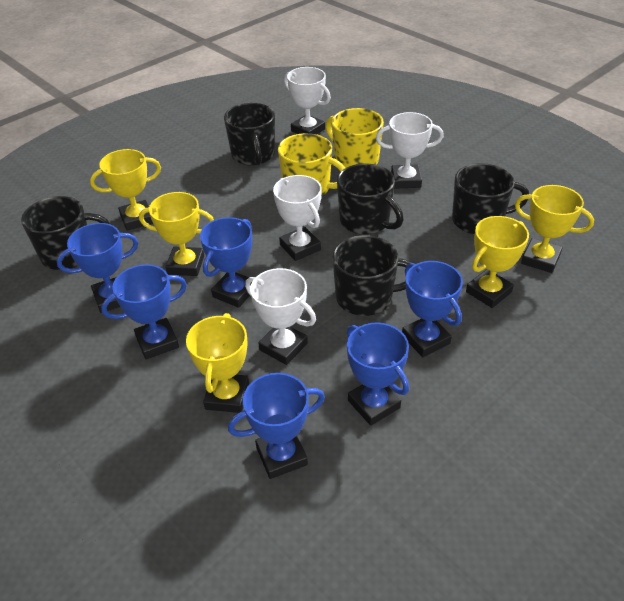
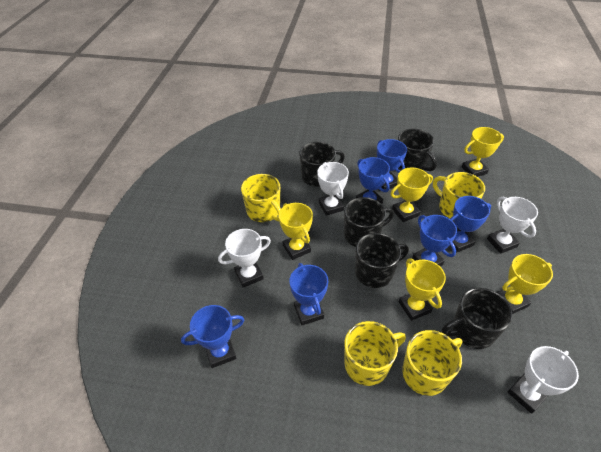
yellow mug: 2 -> 4

